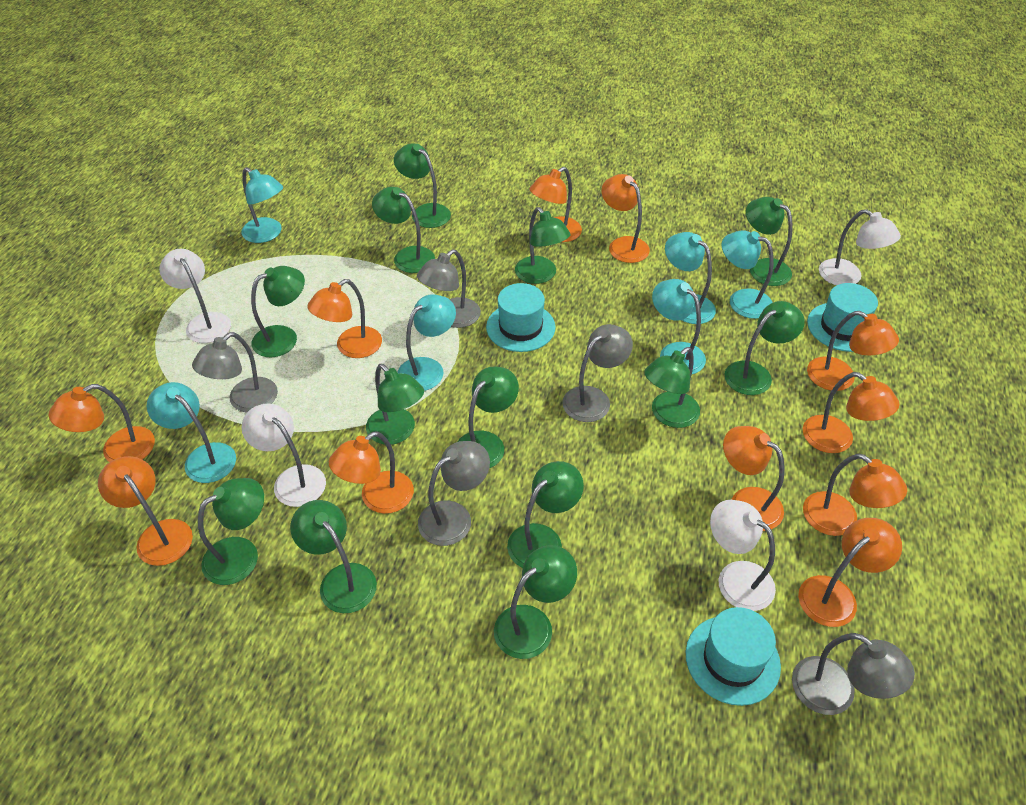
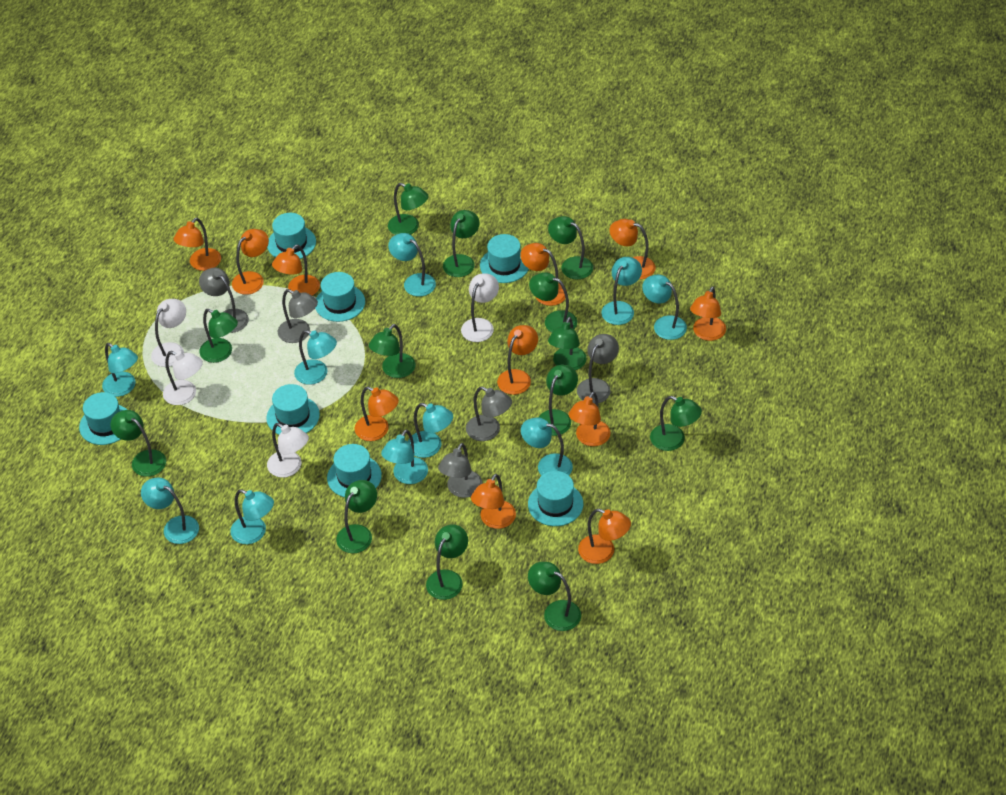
turquoise hat: 3 -> 7
turquoise lamp: 6 -> 10

